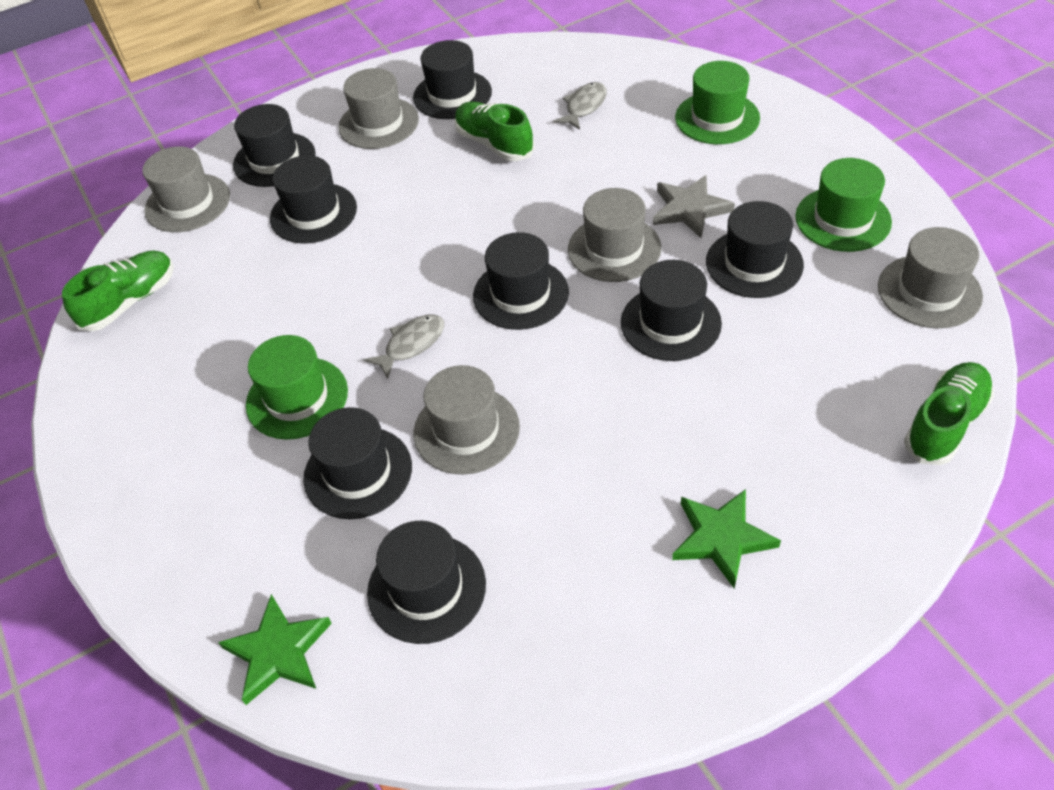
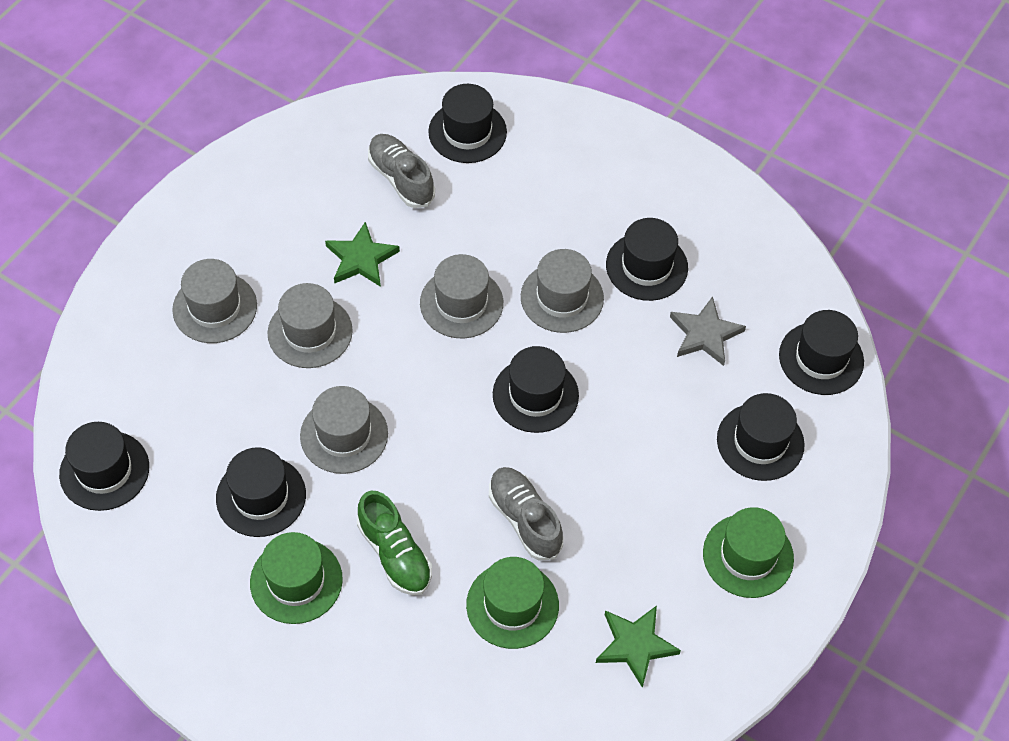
black hat: 8 -> 7
green shoe: 3 -> 1
grey fish: 2 -> 0
grey shoe: 0 -> 2

